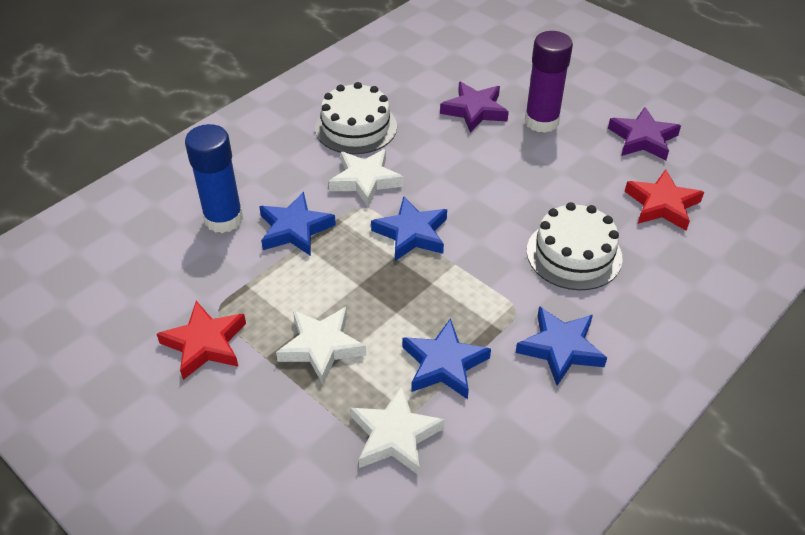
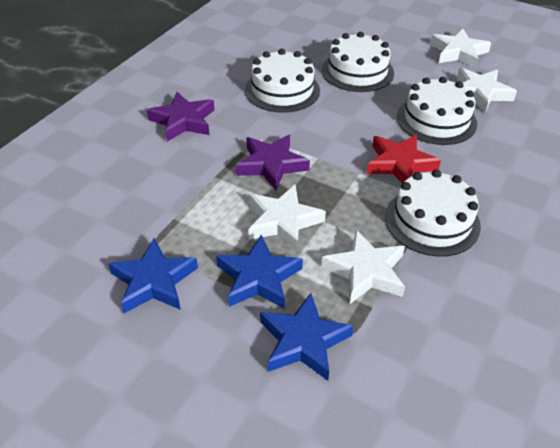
blue glue stick: 1 -> 0
blue star: 4 -> 3
purple glue stick: 1 -> 0
red star: 2 -> 1
white cake: 2 -> 4
white star: 3 -> 4

